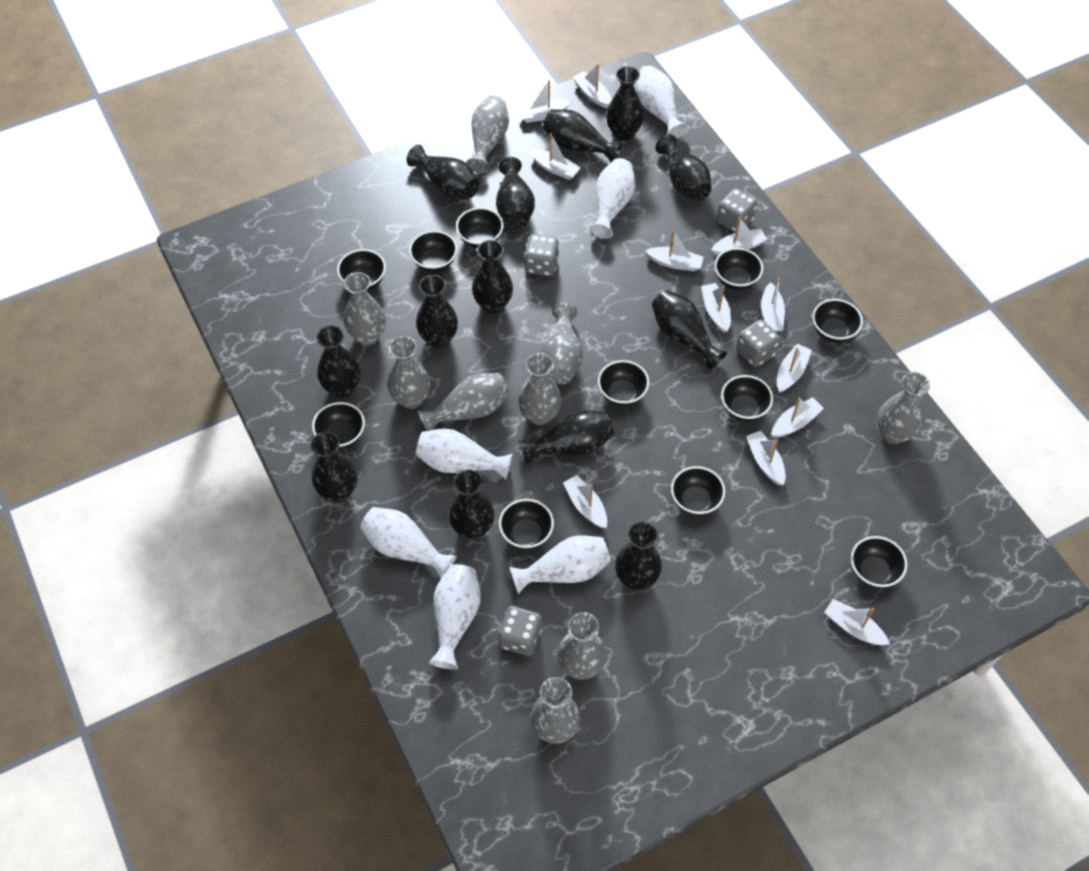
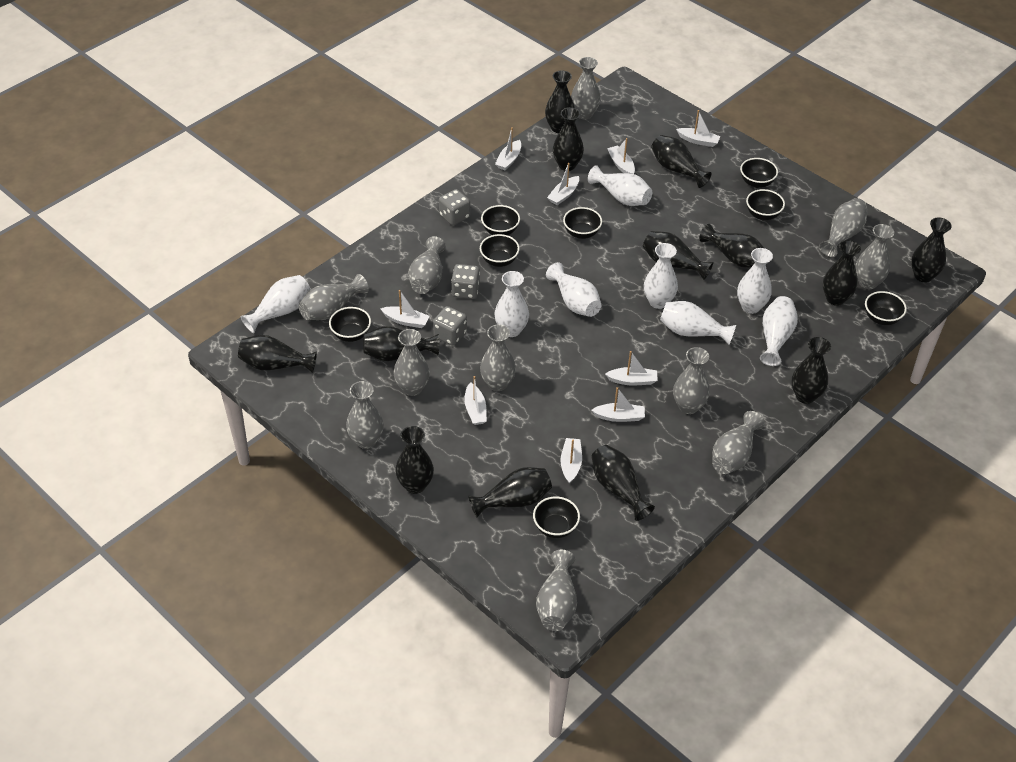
black bowl: 11 -> 8
grey dice: 4 -> 3
grey vase: 9 -> 11
white boat: 12 -> 9
white vase: 6 -> 8

